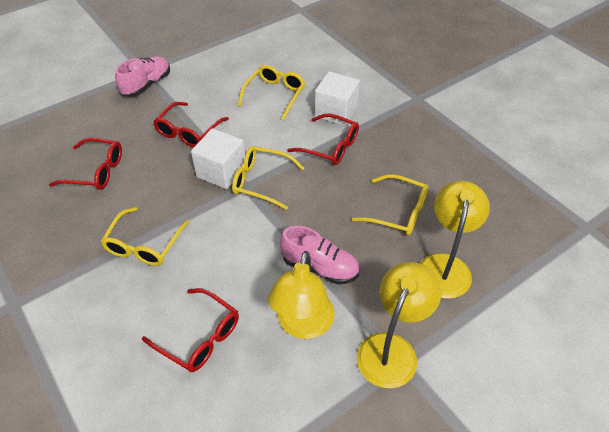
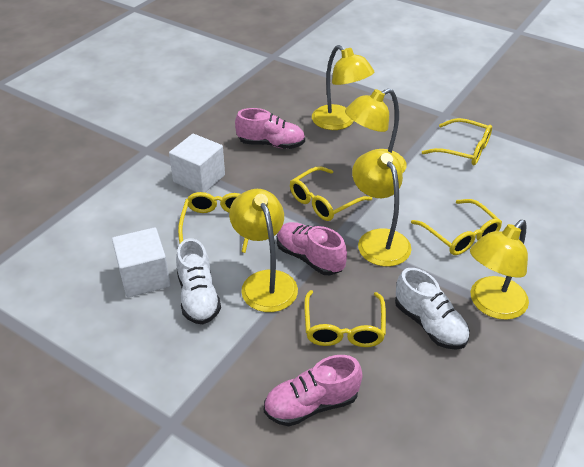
pink shoe: 2 -> 3
red glasses: 4 -> 0
white shoe: 0 -> 2
yellow glasses: 4 -> 5
yellow lamp: 3 -> 5

